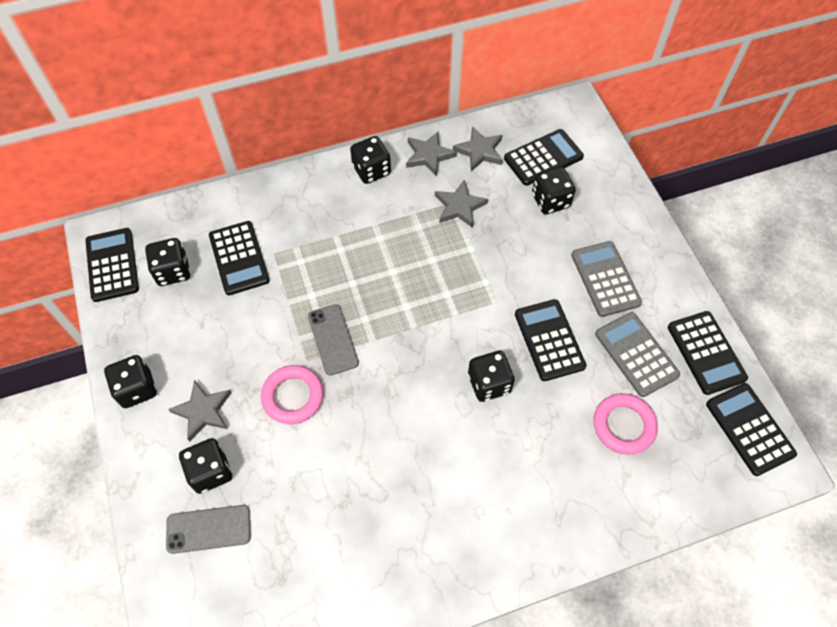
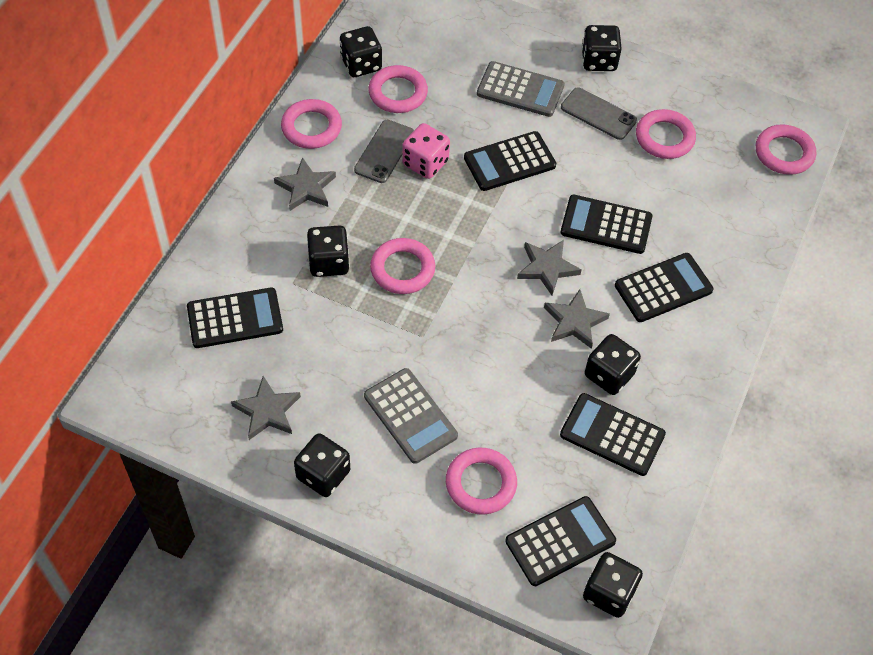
pink dice: 0 -> 1
pink ring: 2 -> 6

